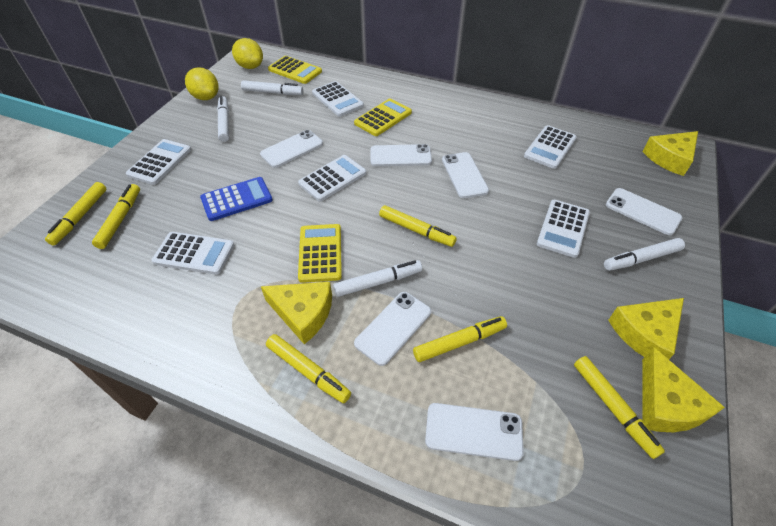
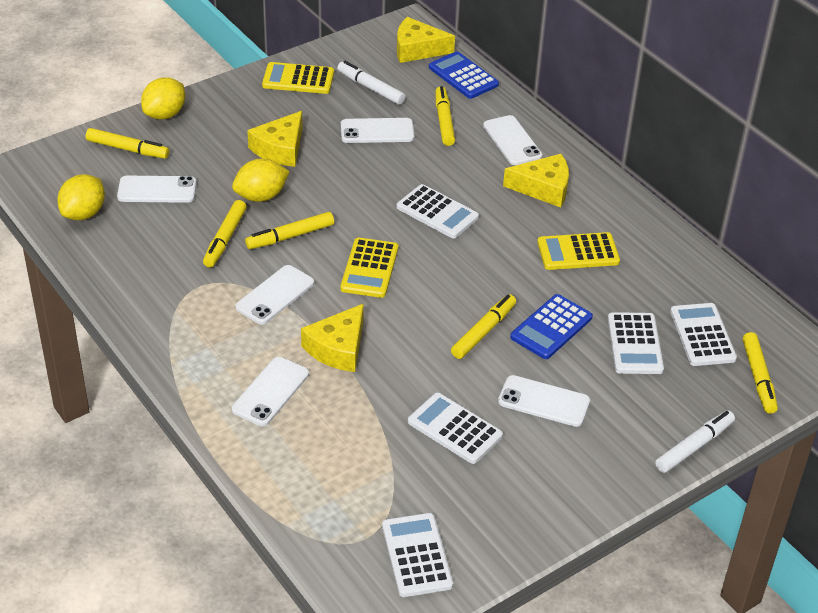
blue calculator: 1 -> 2
white calculator: 6 -> 5
white marker: 4 -> 2
yellow lemon: 2 -> 3

